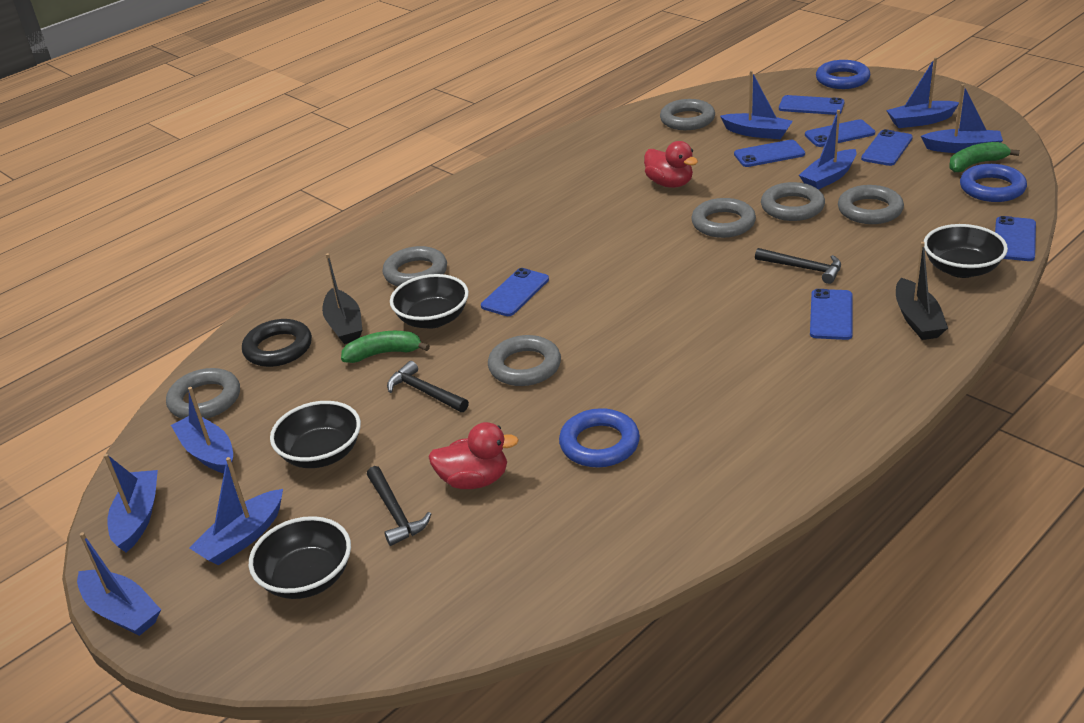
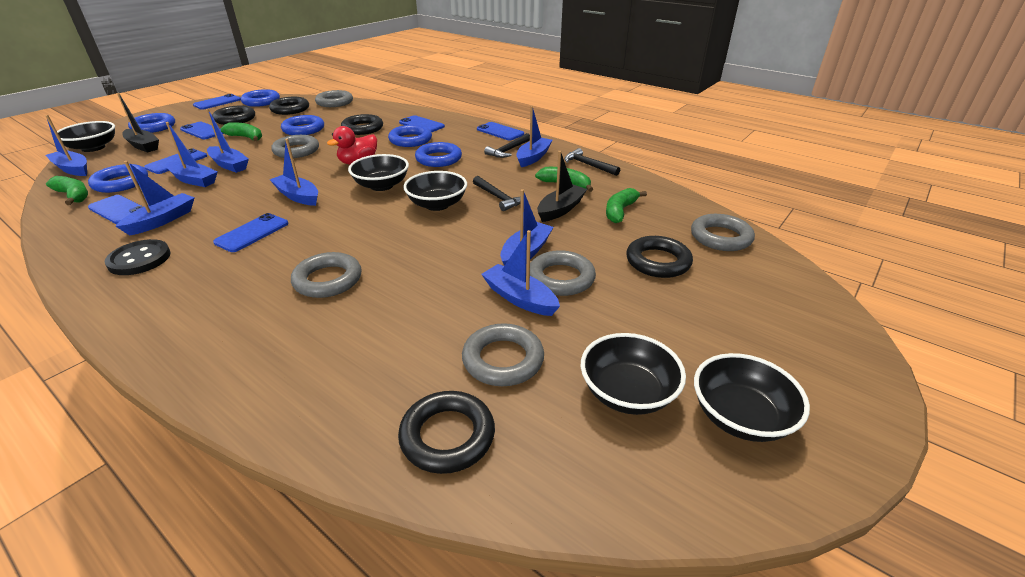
black bowl: 4 -> 5
black button: 0 -> 1
black ring: 1 -> 5
blue ring: 3 -> 6
green banana: 2 -> 4
grey ring: 7 -> 6
red duck: 2 -> 1

